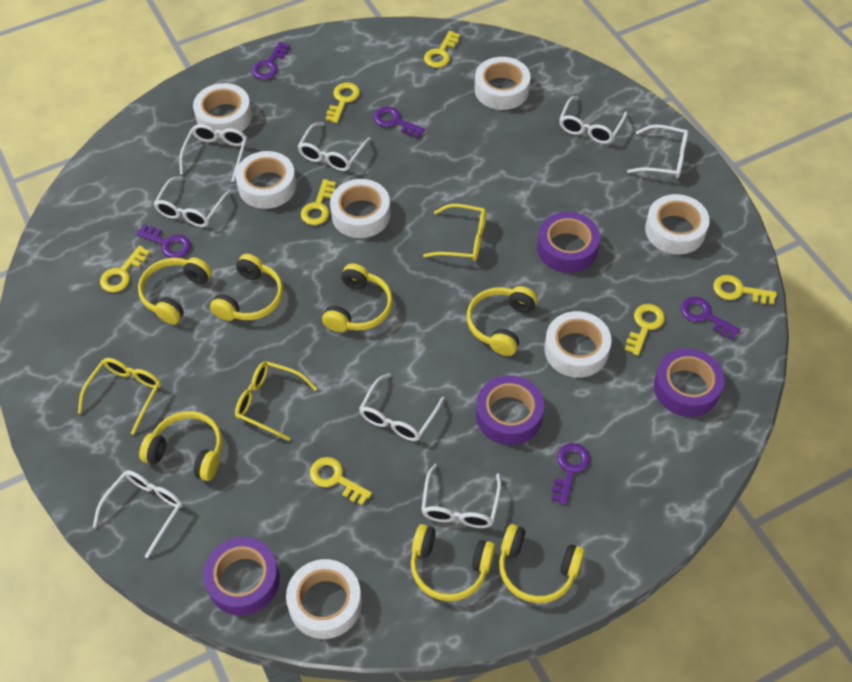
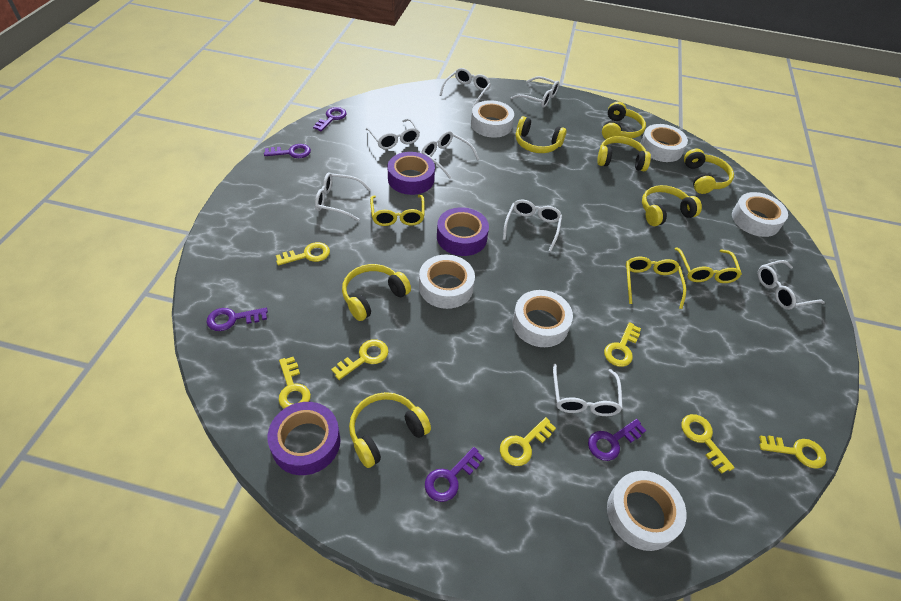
purple tape: 4 -> 3
white tape: 7 -> 6

